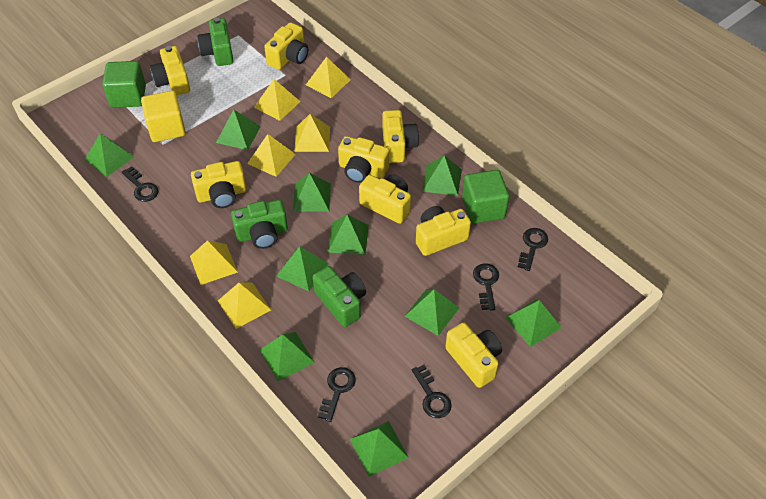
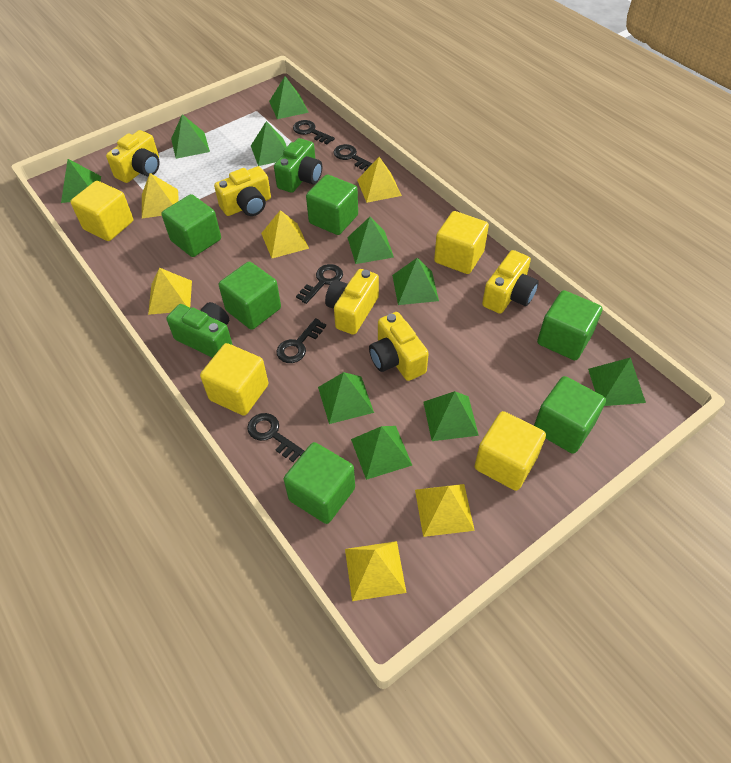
green camera: 3 -> 2
green cube: 2 -> 6
yellow camera: 8 -> 5
yellow cube: 1 -> 4

